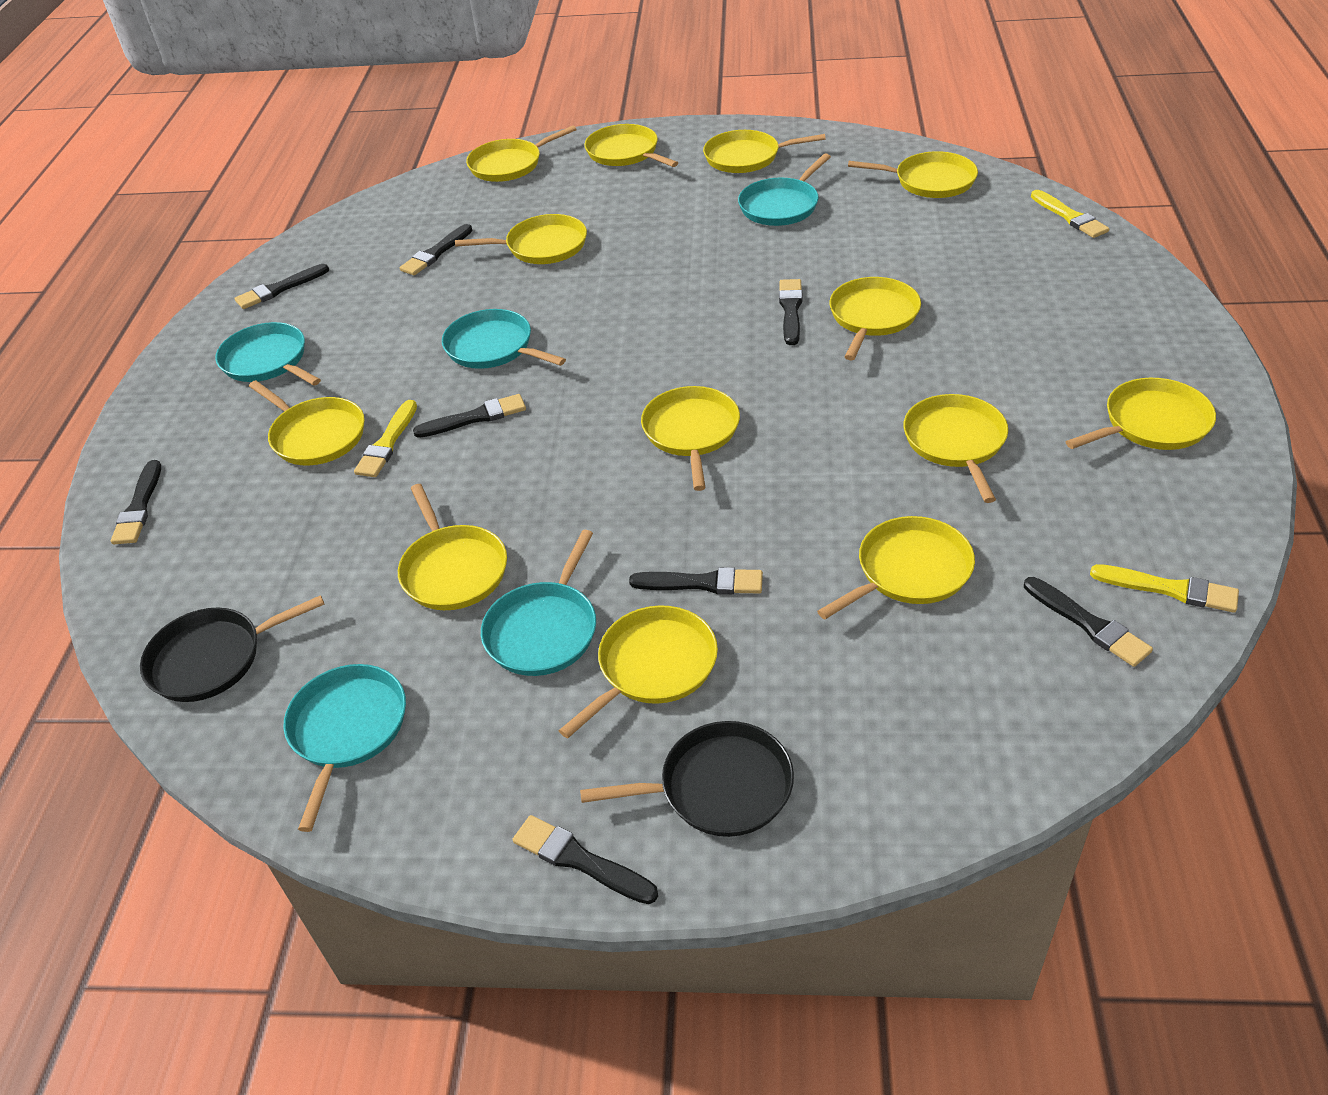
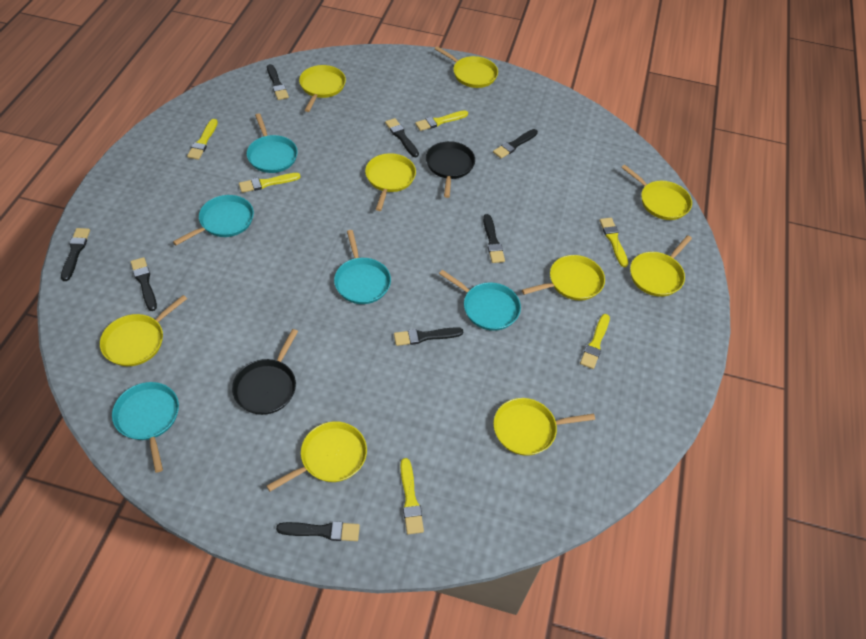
yellow brush: 3 -> 6
yellow pan: 13 -> 9

